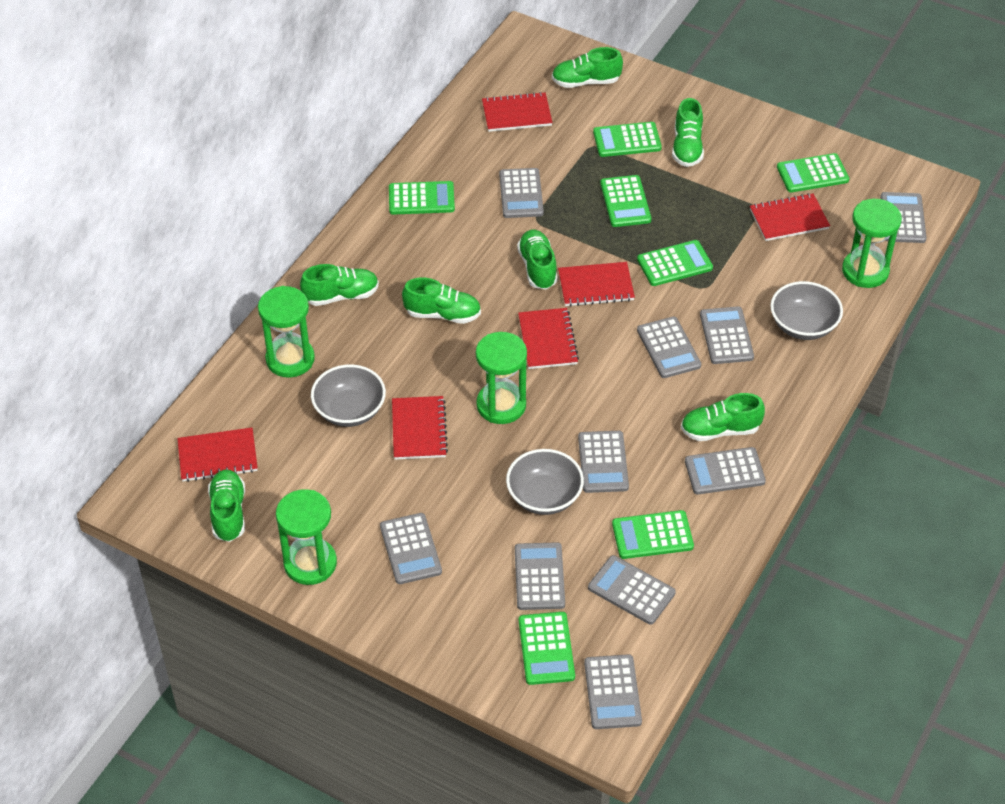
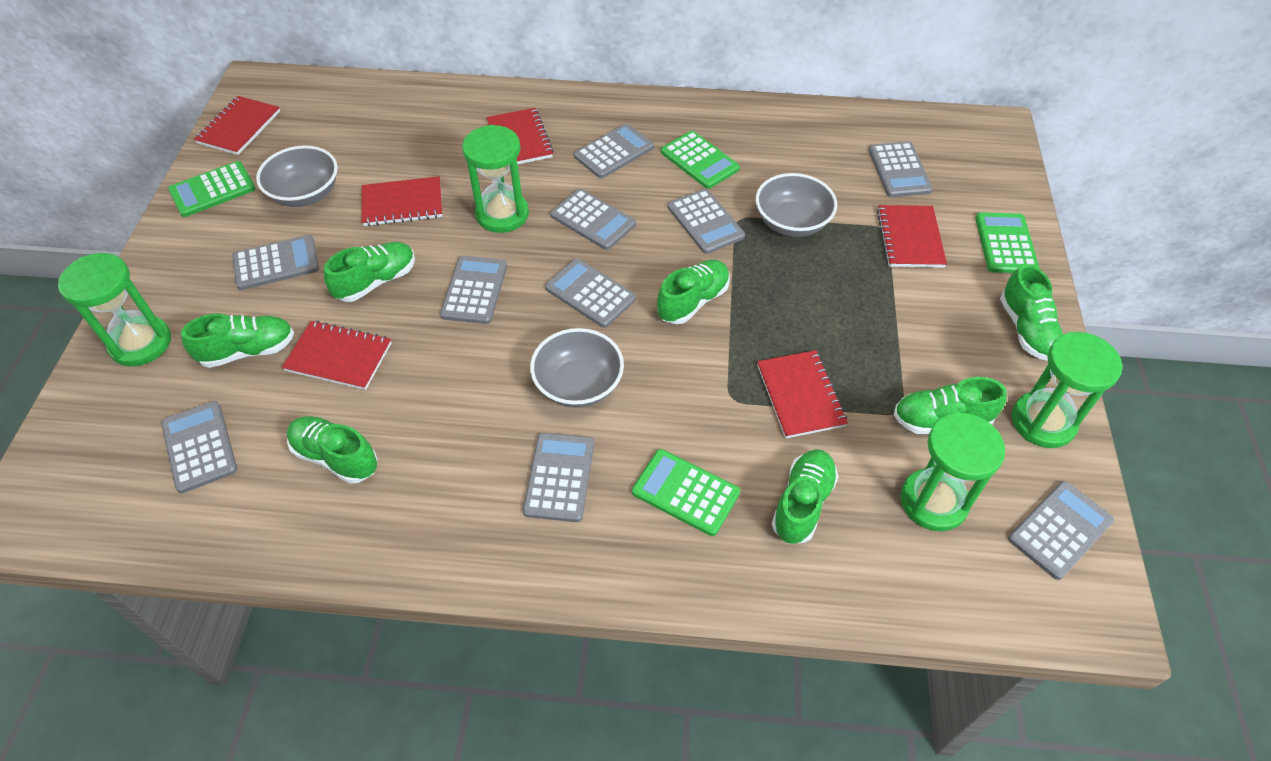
green calculator: 7 -> 4

